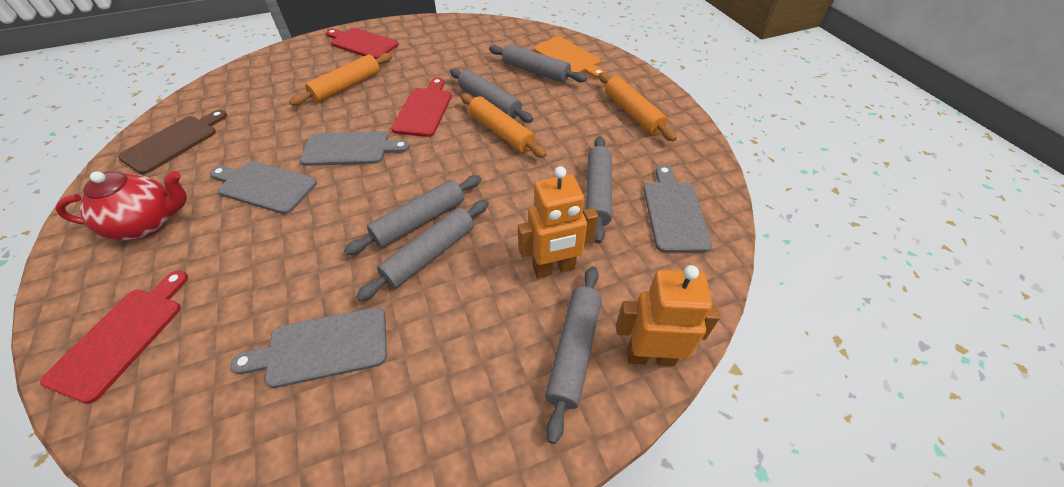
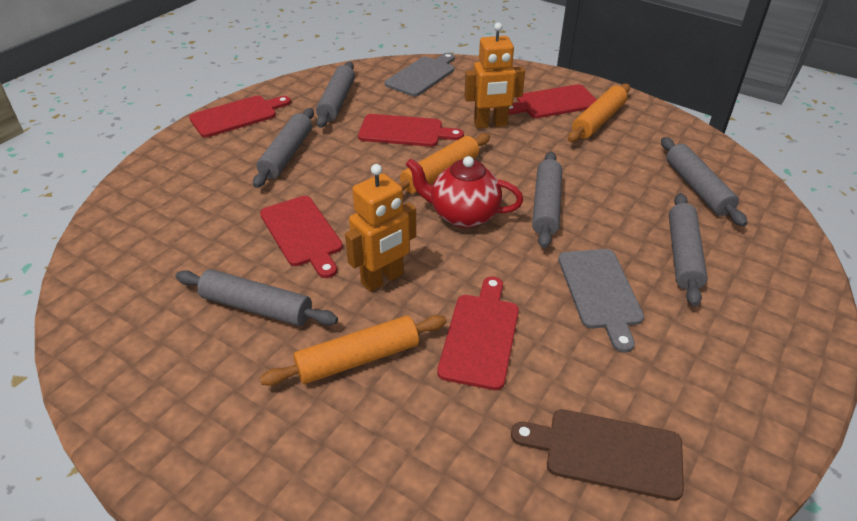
grey cutting board: 4 -> 2
orange cutting board: 1 -> 0
red cutting board: 3 -> 5

